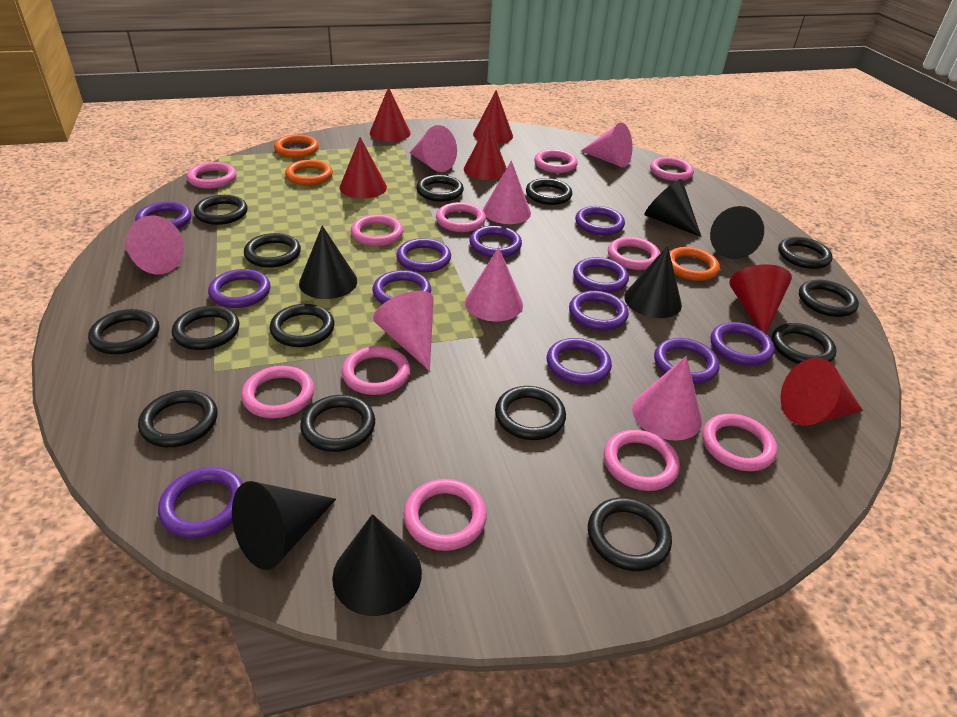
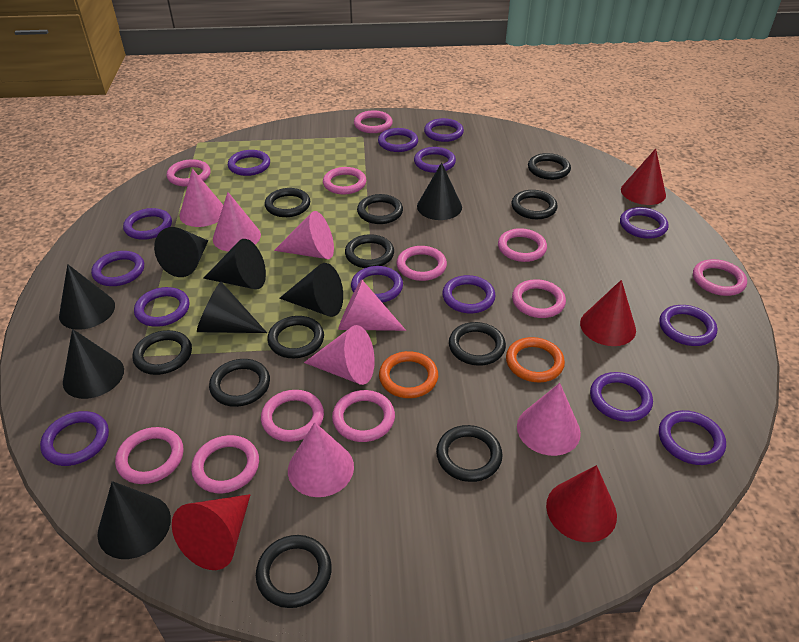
black cone: 6 -> 8
black ring: 14 -> 11
orange ring: 3 -> 2
purple ring: 12 -> 14
red cone: 6 -> 4

